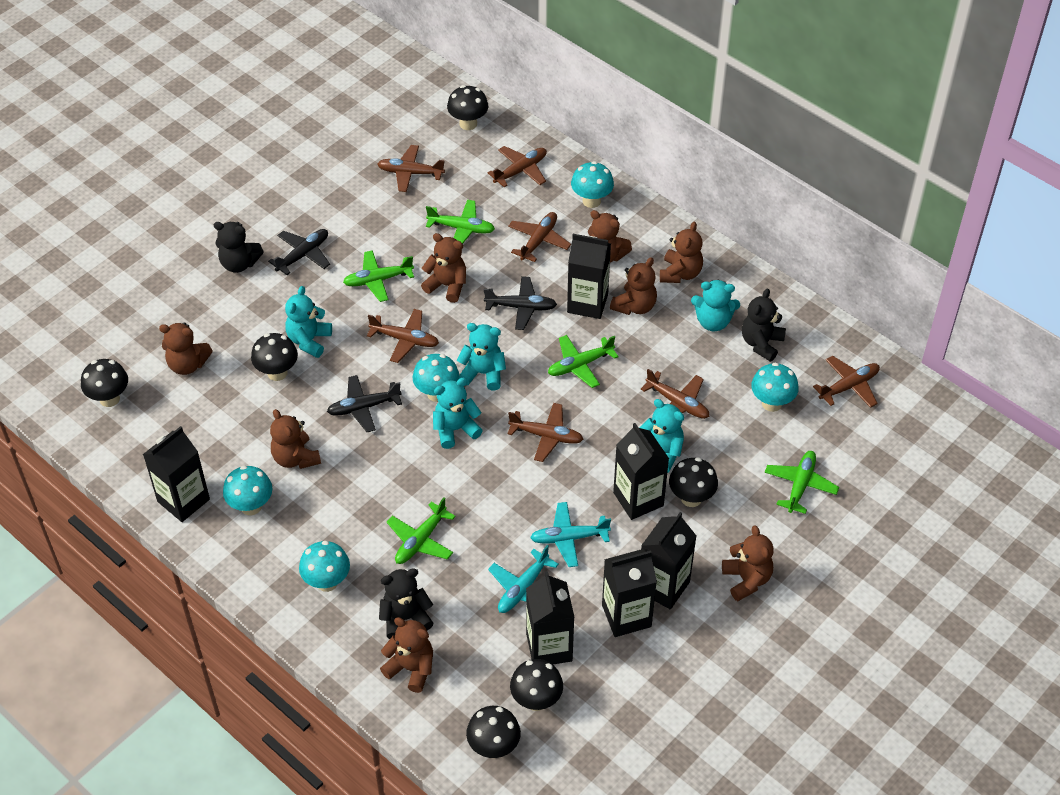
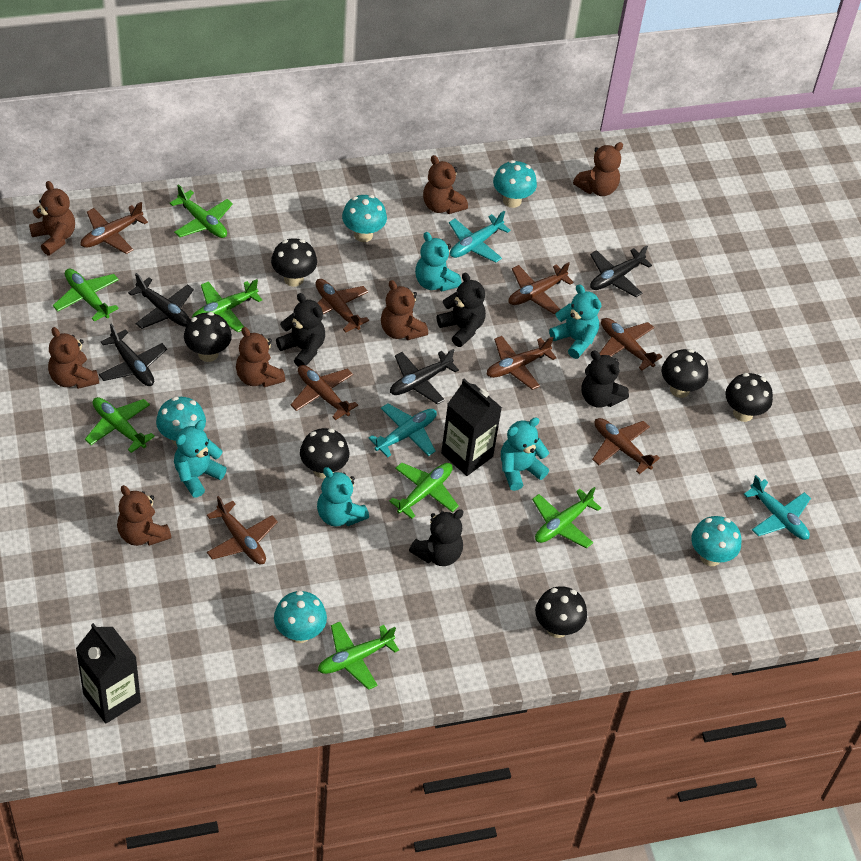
black carton: 6 -> 2
black plane: 3 -> 4
black teddy bear: 3 -> 4
brown plane: 7 -> 8
brown teddy bear: 8 -> 7
green plane: 5 -> 7
turquoise plane: 2 -> 3

